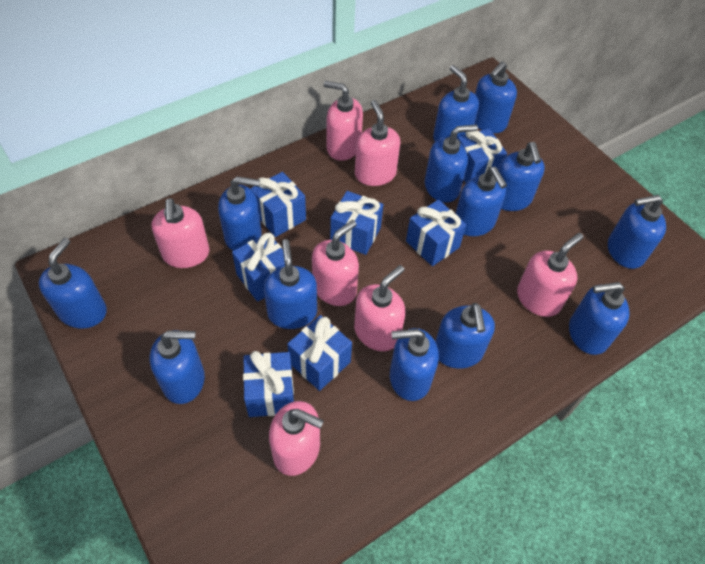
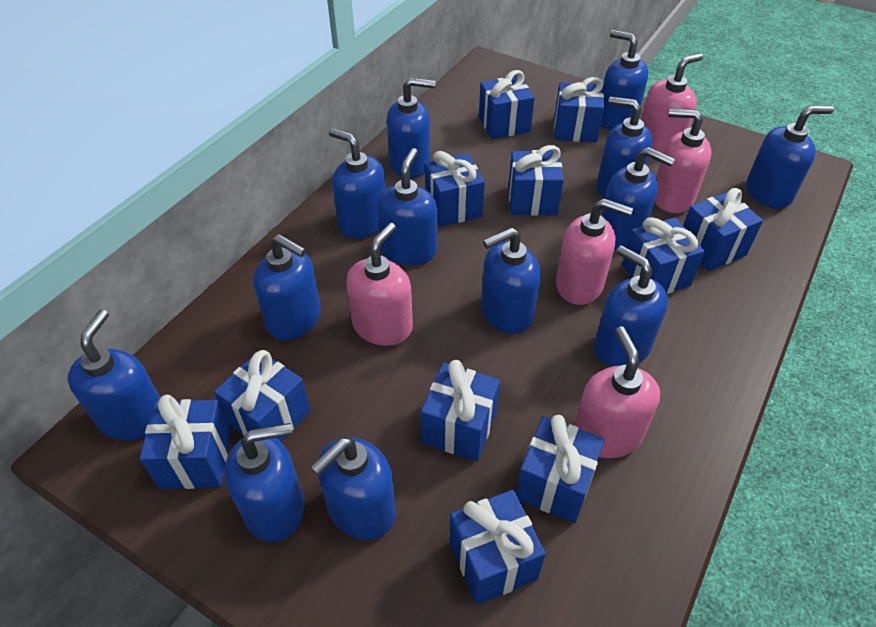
blue gift: 7 -> 11
pink soap dispenser: 7 -> 5

